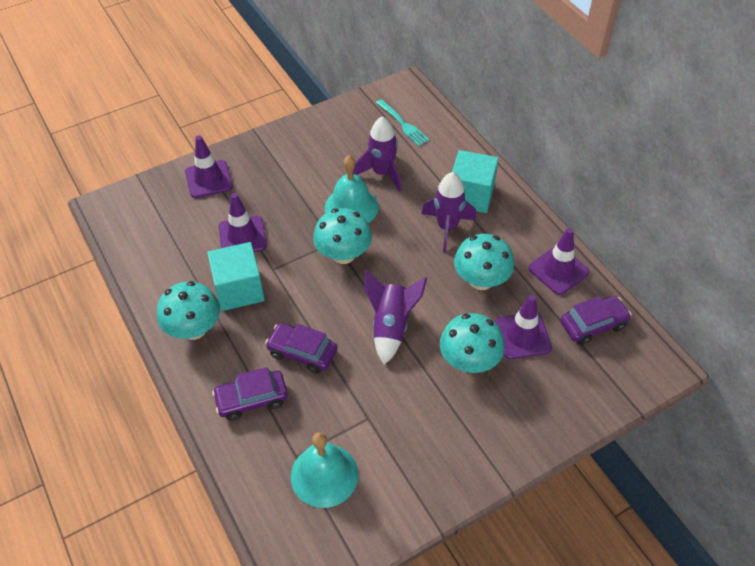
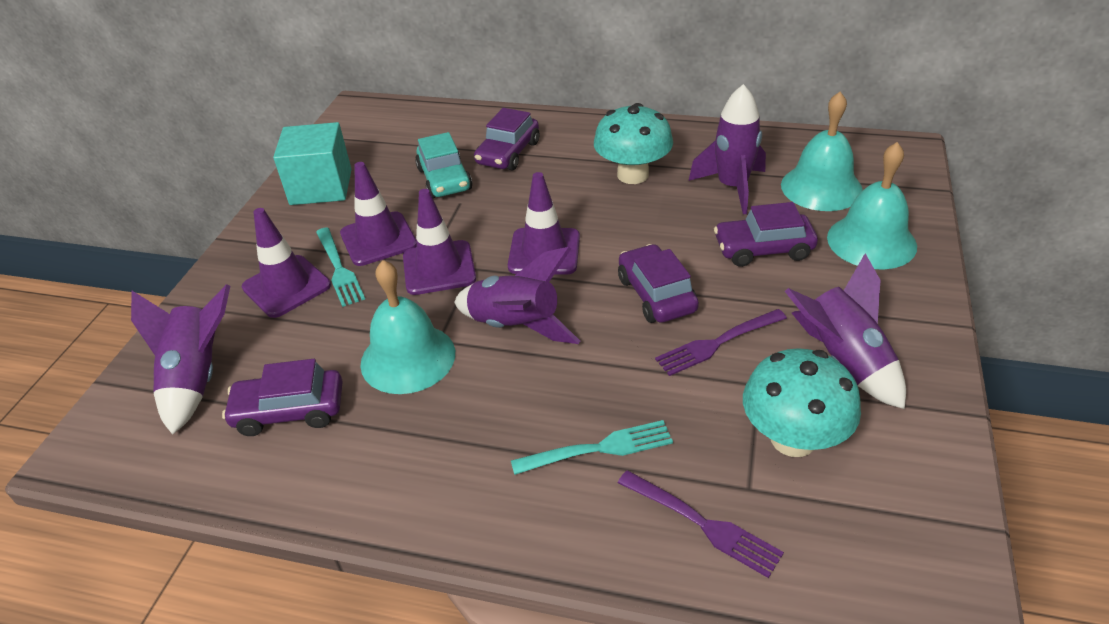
purple car: 3 -> 4
purple fork: 0 -> 2
purple rocket: 3 -> 4
turquoise bell: 2 -> 3
turquoise car: 0 -> 1
turquoise cube: 2 -> 1
turquoise fork: 1 -> 2
turquoise mushroom: 4 -> 2

